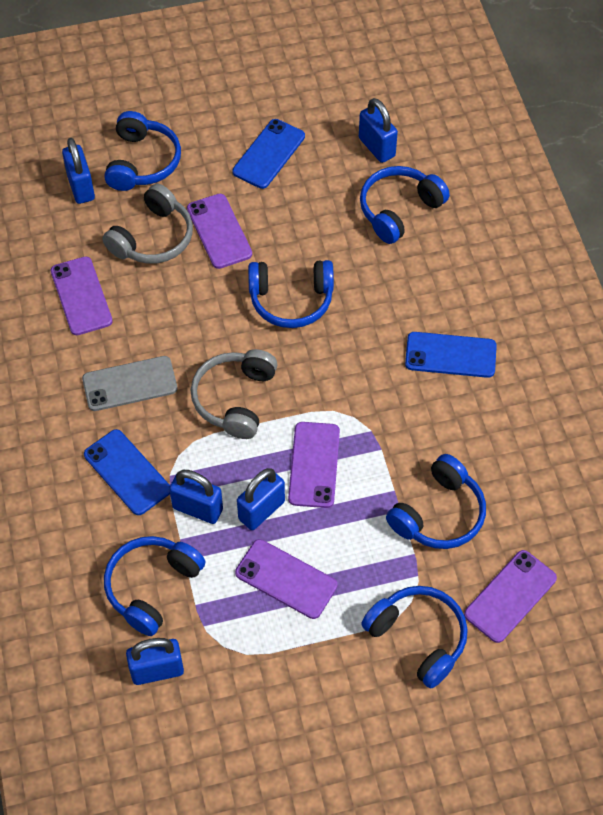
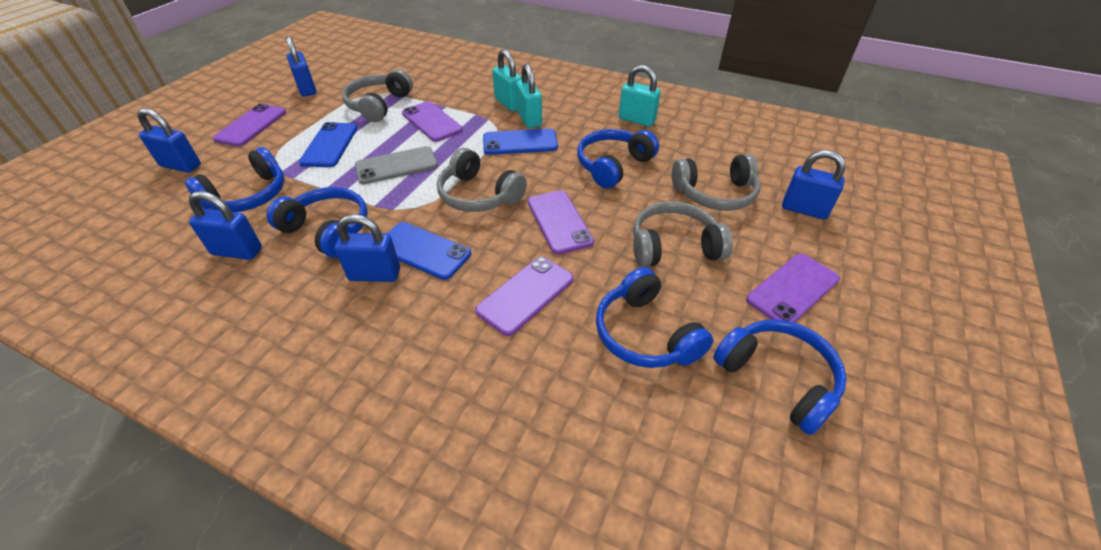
blue headphones: 6 -> 5
grey headphones: 2 -> 4
turquoise padlock: 0 -> 3

